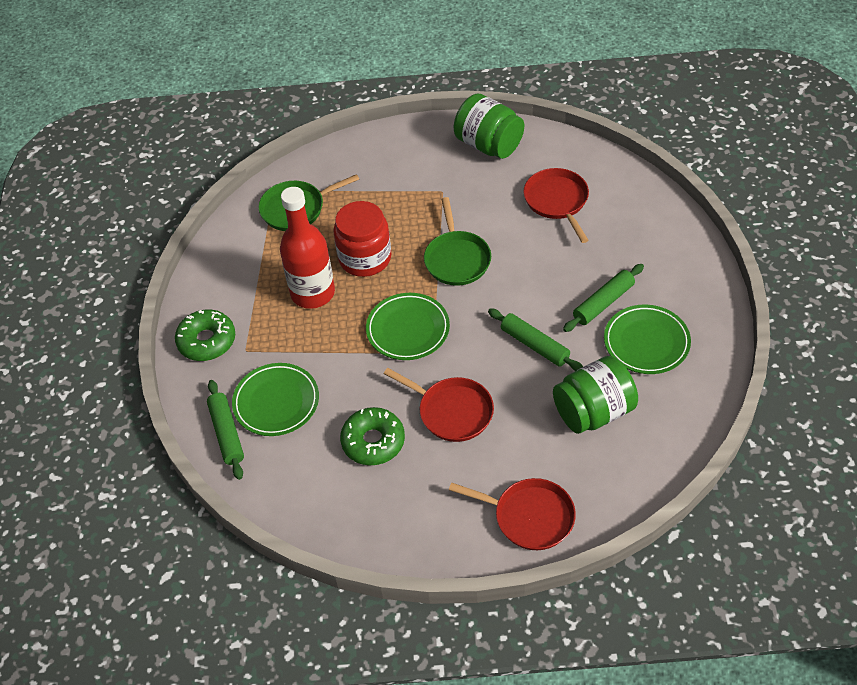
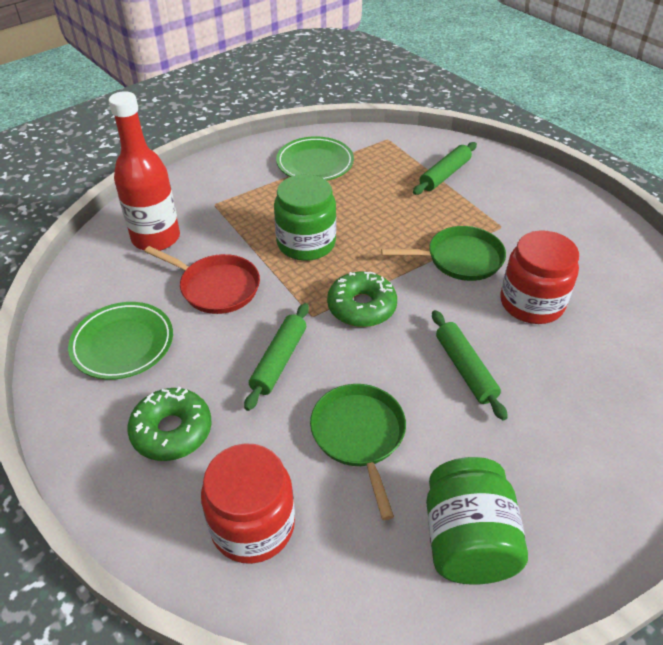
green plate: 3 -> 2
red jar: 1 -> 2
red pan: 3 -> 1

